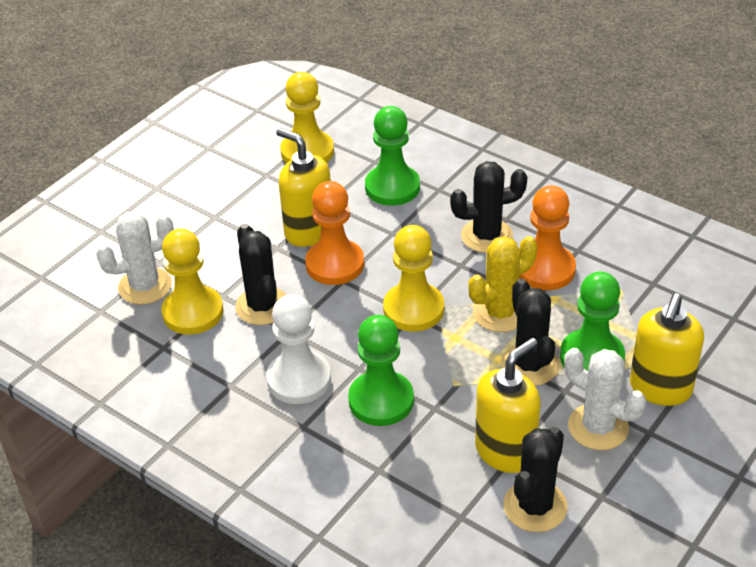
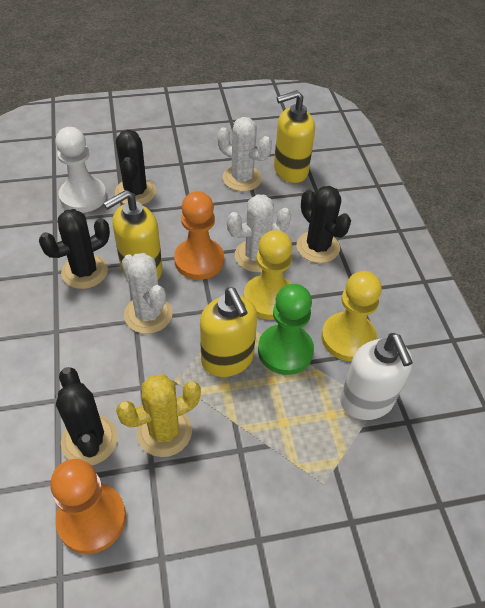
green pawn: 3 -> 1
white cactus: 2 -> 3
white soap dispenser: 0 -> 1
yellow pawn: 3 -> 2

